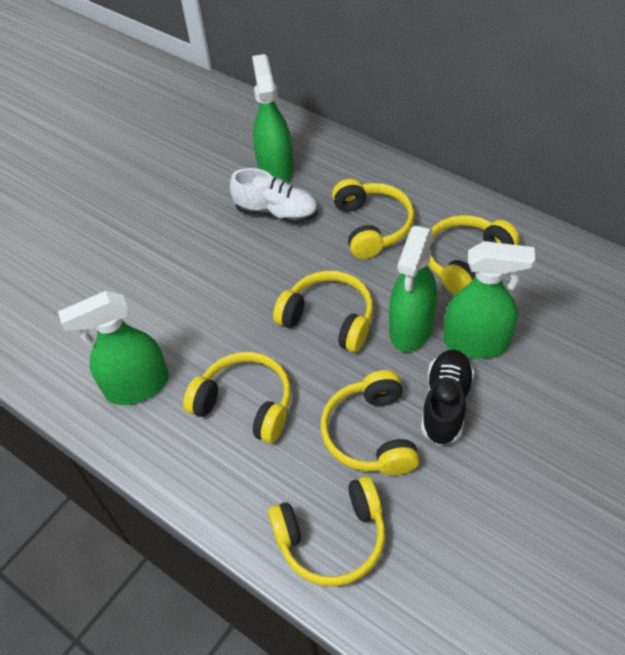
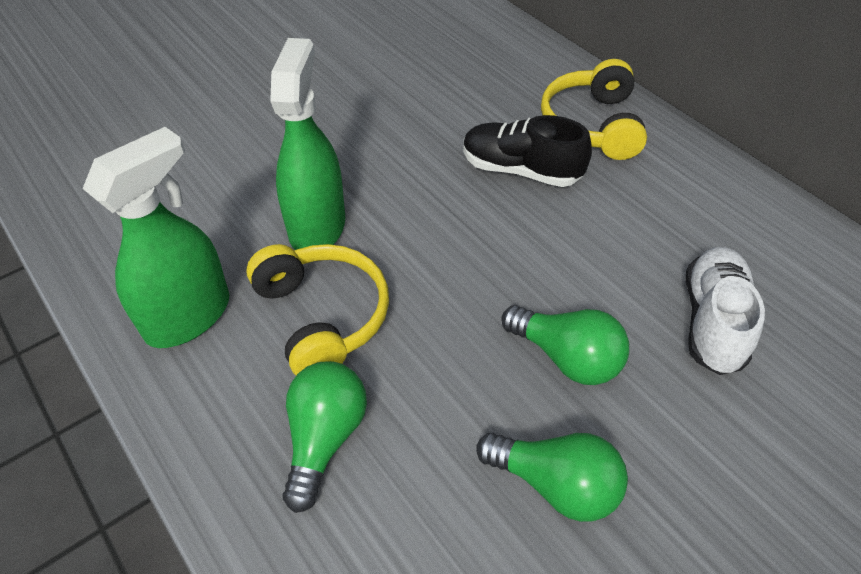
green light bulb: 0 -> 3
green spray bottle: 4 -> 2
yellow headphones: 6 -> 2

